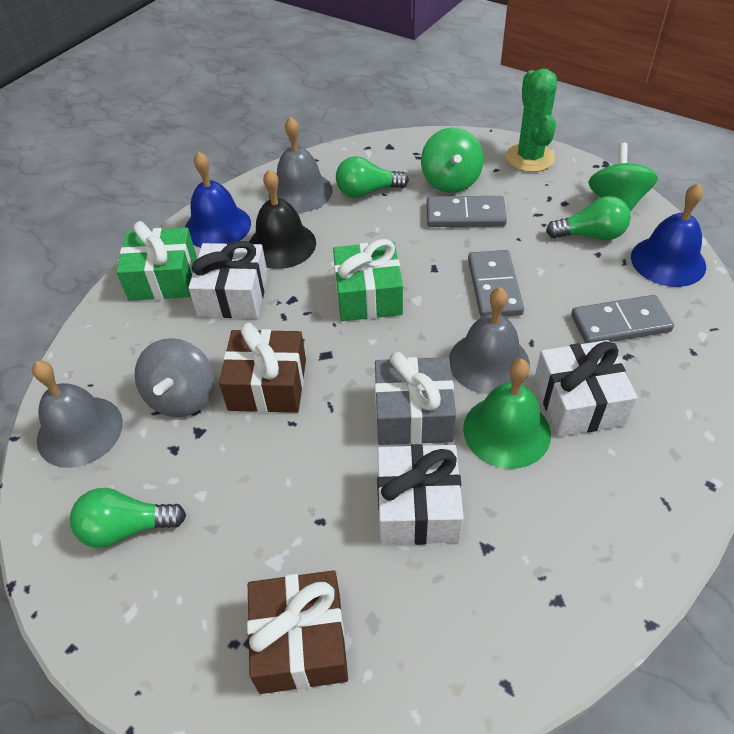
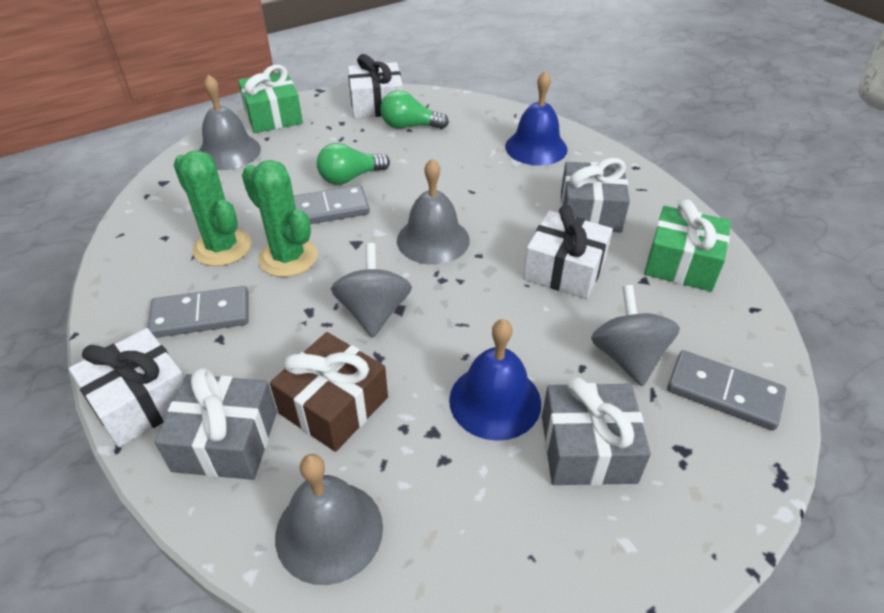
black bell: 1 -> 0
brown gift: 2 -> 1
green bell: 1 -> 0
green cactus: 1 -> 2
green light bulb: 3 -> 2
green spinning top: 2 -> 0
grey gift: 1 -> 3
grey spinning top: 1 -> 2

